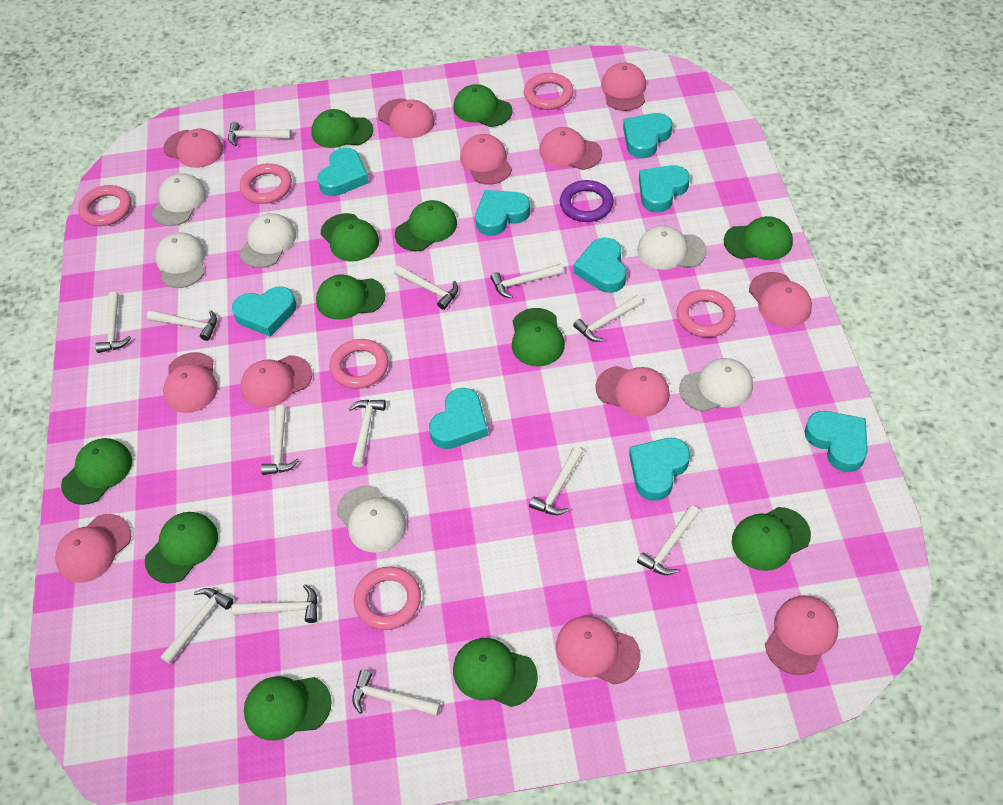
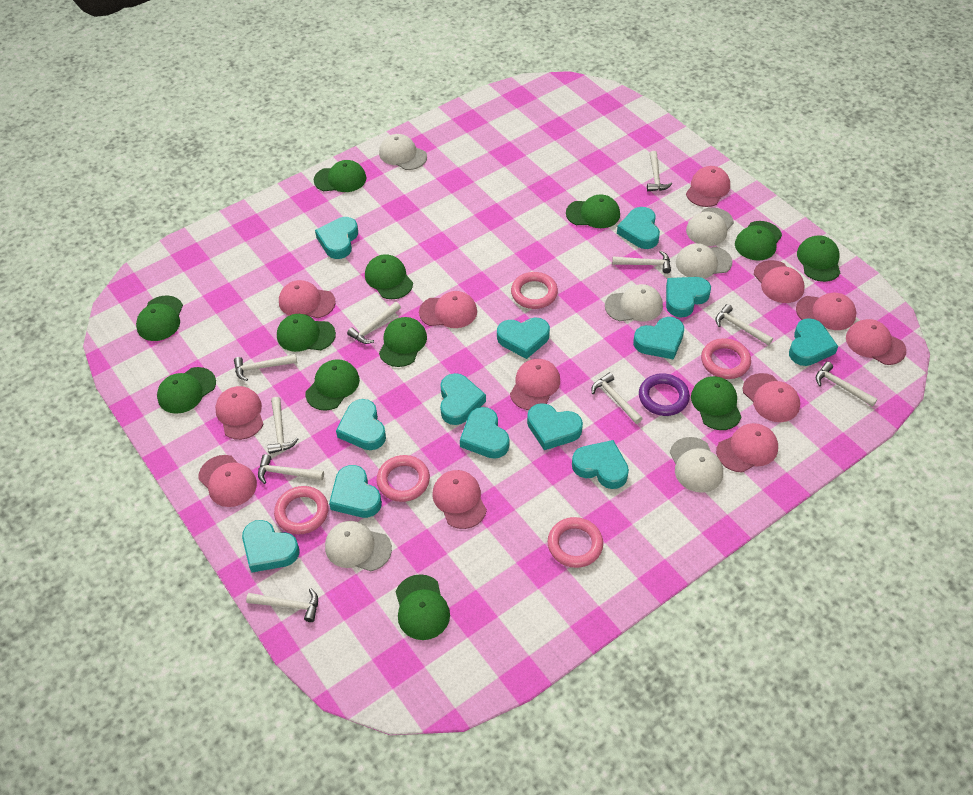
pink ring: 6 -> 5
turquoise heart: 9 -> 13
white hammer: 13 -> 10

